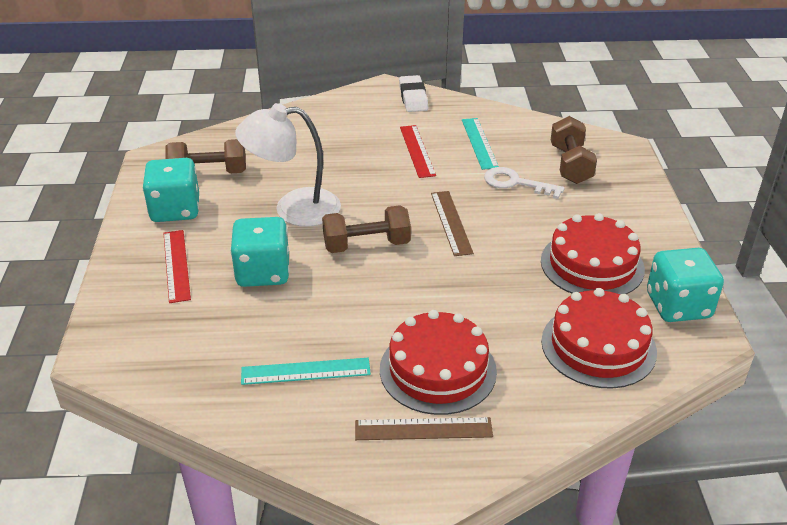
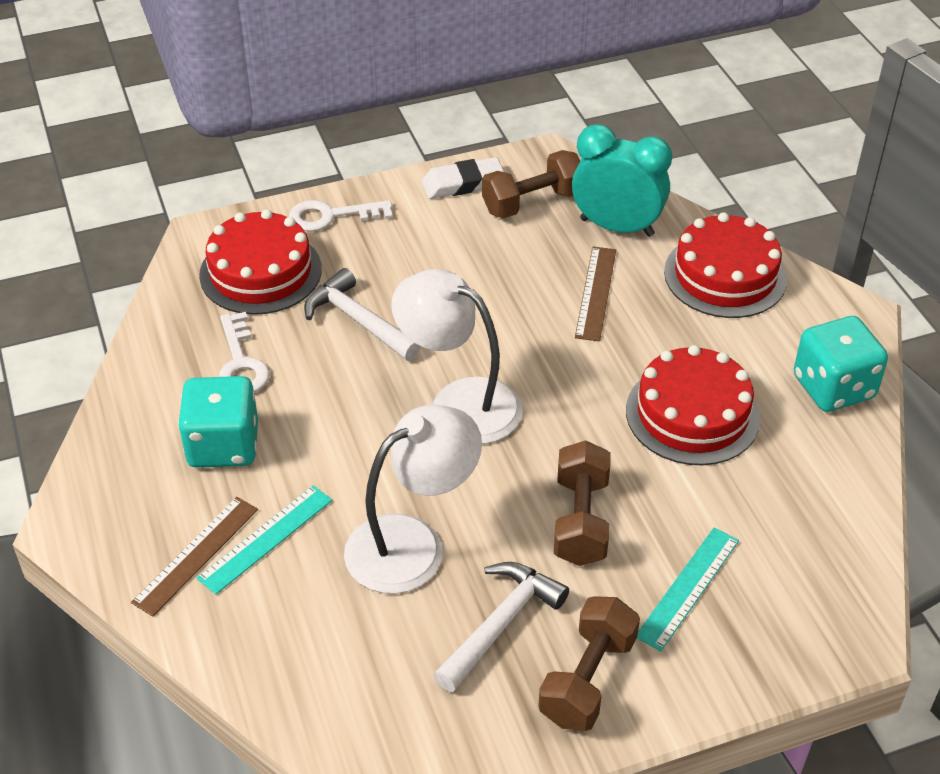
red ruler: 2 -> 0
turquoise clock: 0 -> 1
turquoise dice: 3 -> 2
white hammer: 0 -> 2
white key: 1 -> 2
white lamp: 1 -> 2

